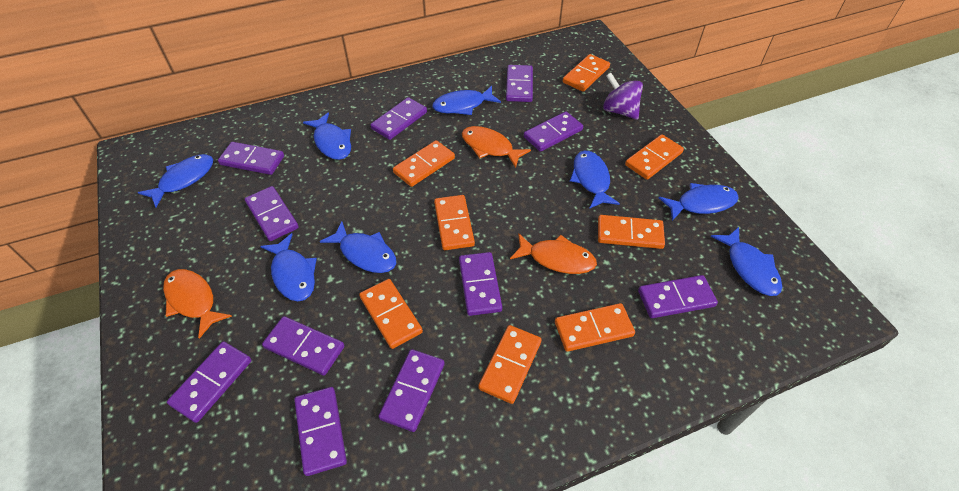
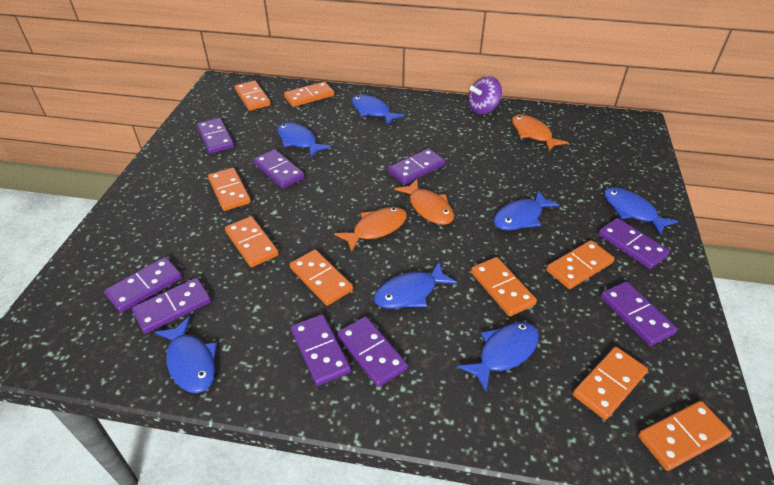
blue fish: 8 -> 7
orange domino: 8 -> 9
purple domino: 11 -> 9

